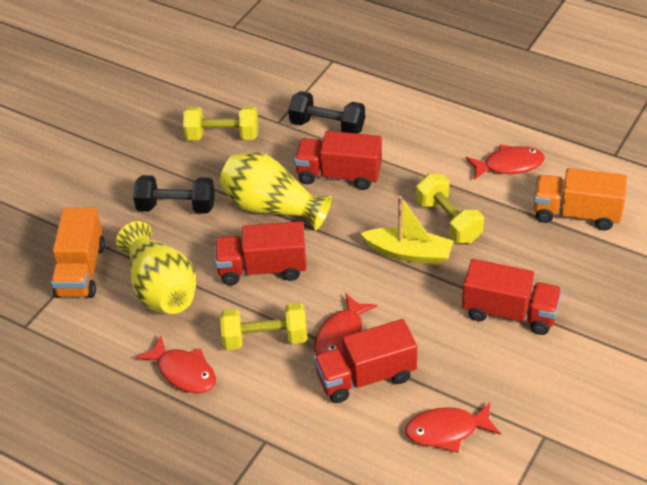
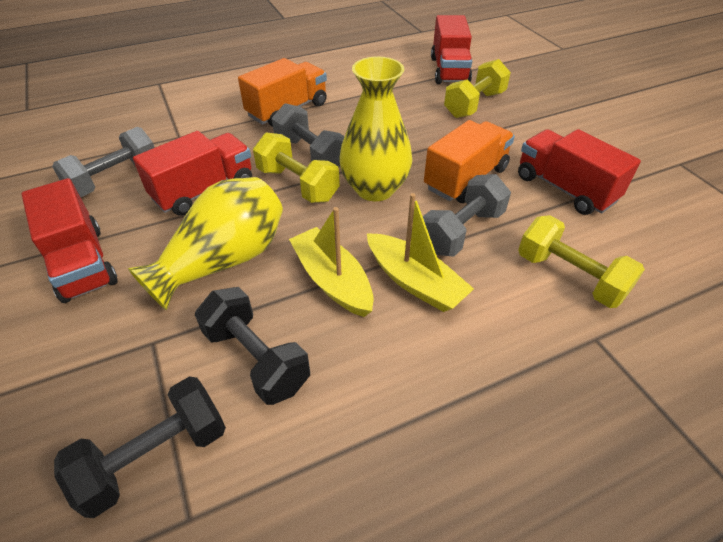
grey dumbbell: 0 -> 3
red fish: 4 -> 0
yellow boat: 1 -> 2

